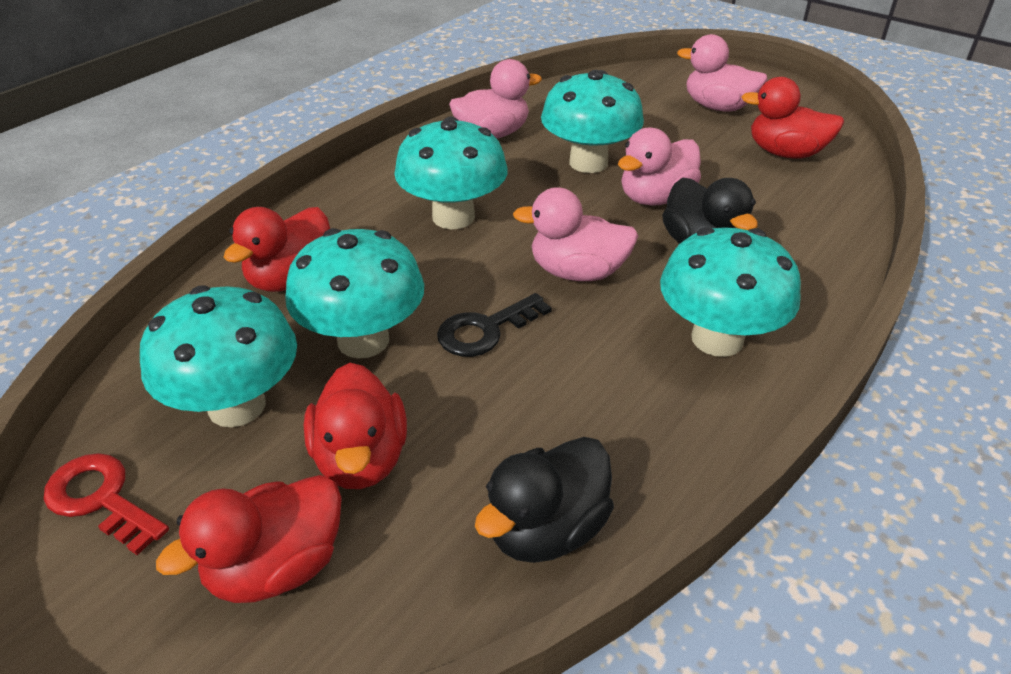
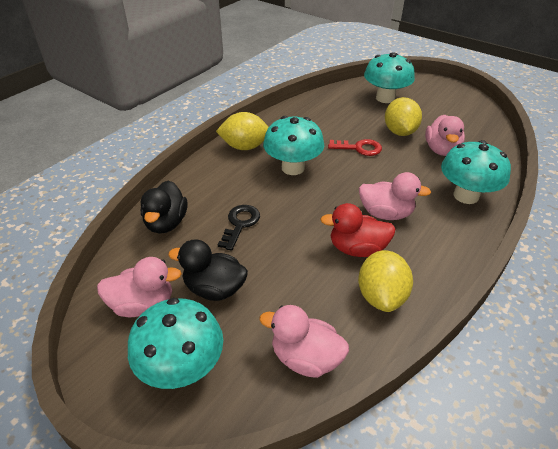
red duck: 4 -> 1
turquoise mushroom: 5 -> 4
yellow lemon: 0 -> 3

